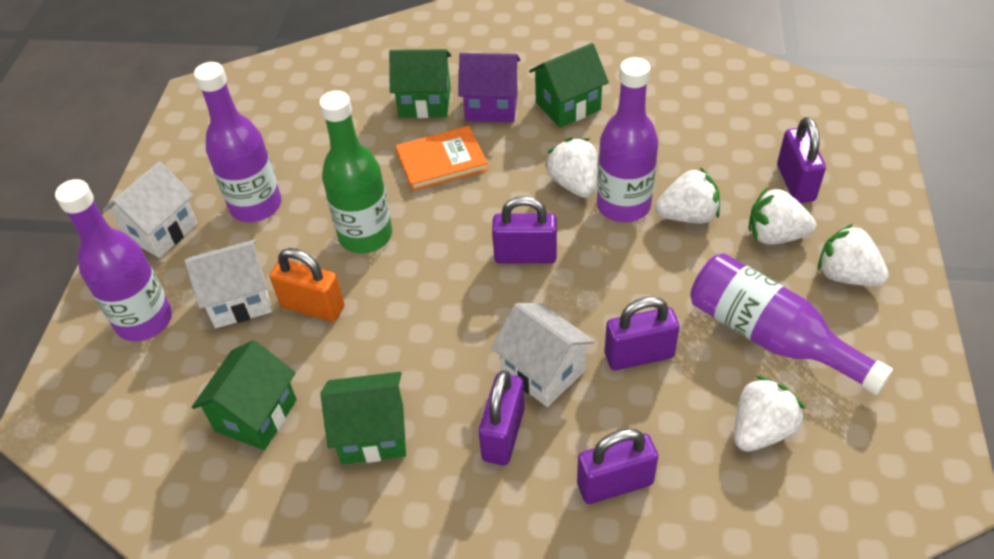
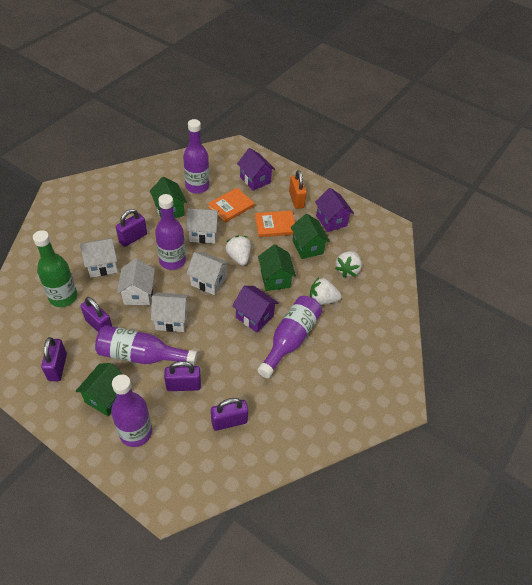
orange book: 1 -> 2
purple bottle: 4 -> 5
purple house: 1 -> 3
white house: 3 -> 5
white strawberry: 5 -> 3

